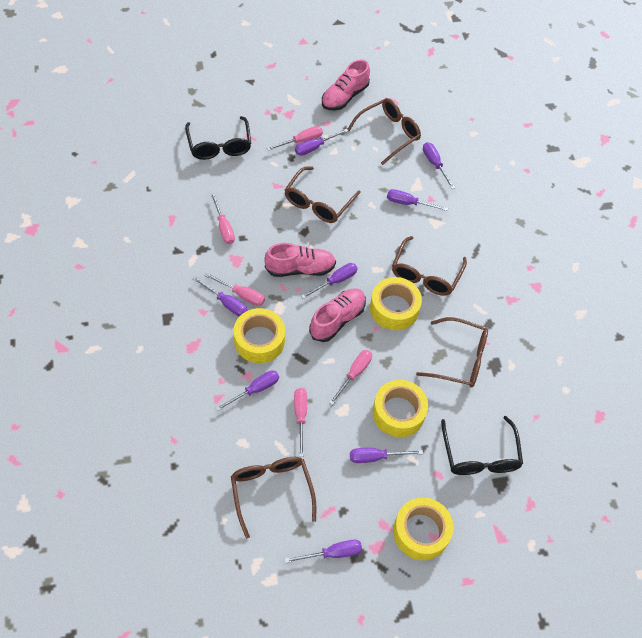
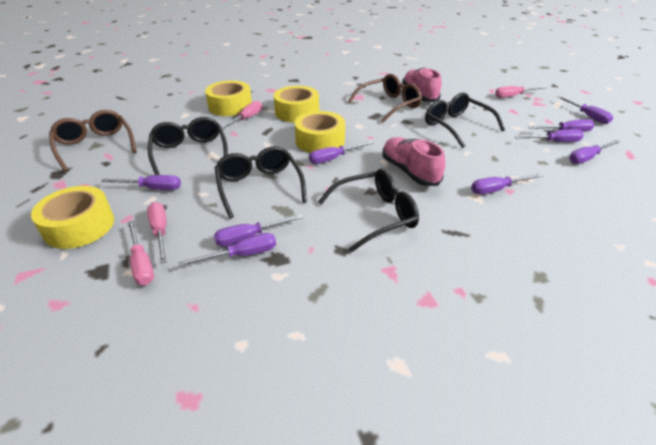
black glasses: 2 -> 4
brown glasses: 5 -> 2
pink screwdriver: 5 -> 4
pink shoe: 3 -> 2
purple screwdriver: 8 -> 9

